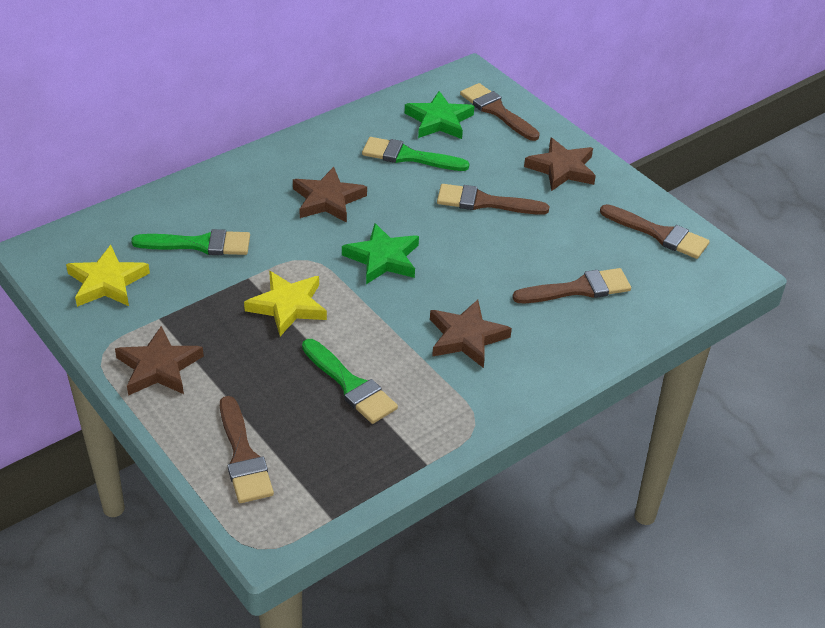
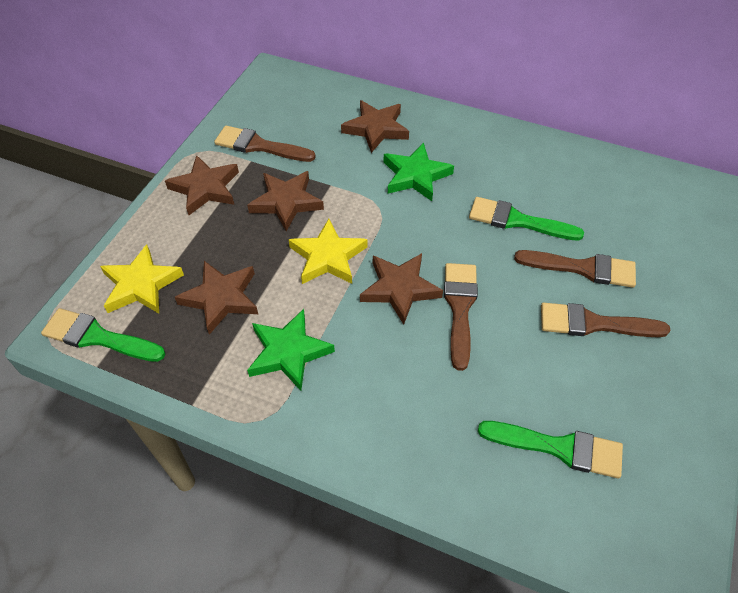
brown brush: 5 -> 4
brown star: 4 -> 5

